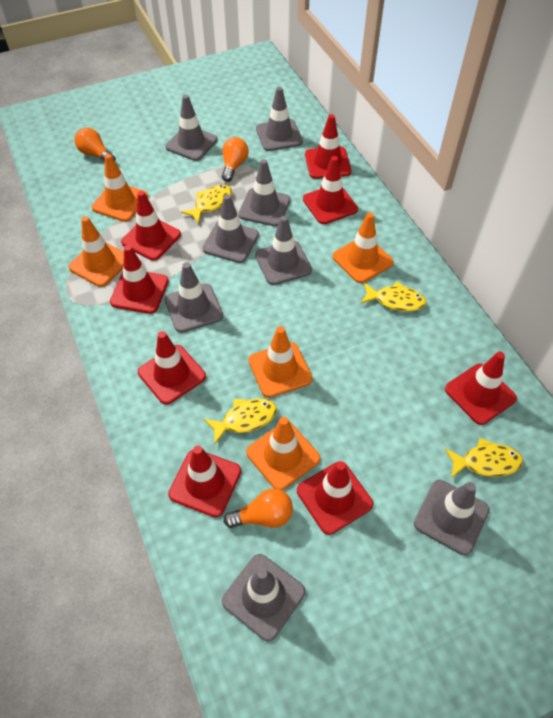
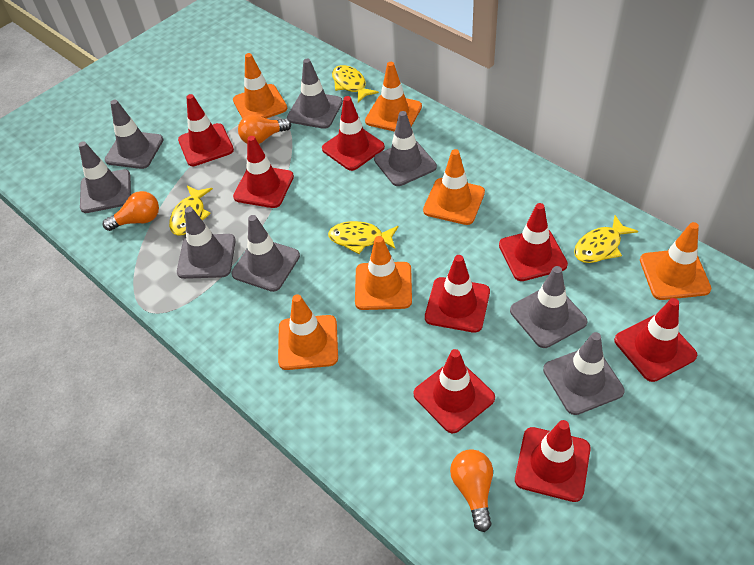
orange traffic cone: 5 -> 6

